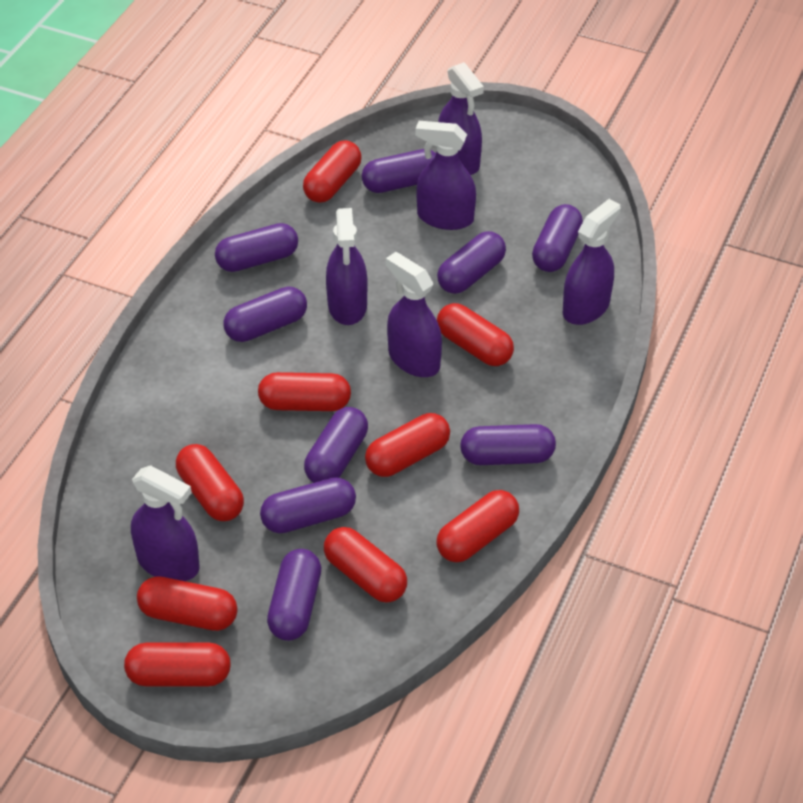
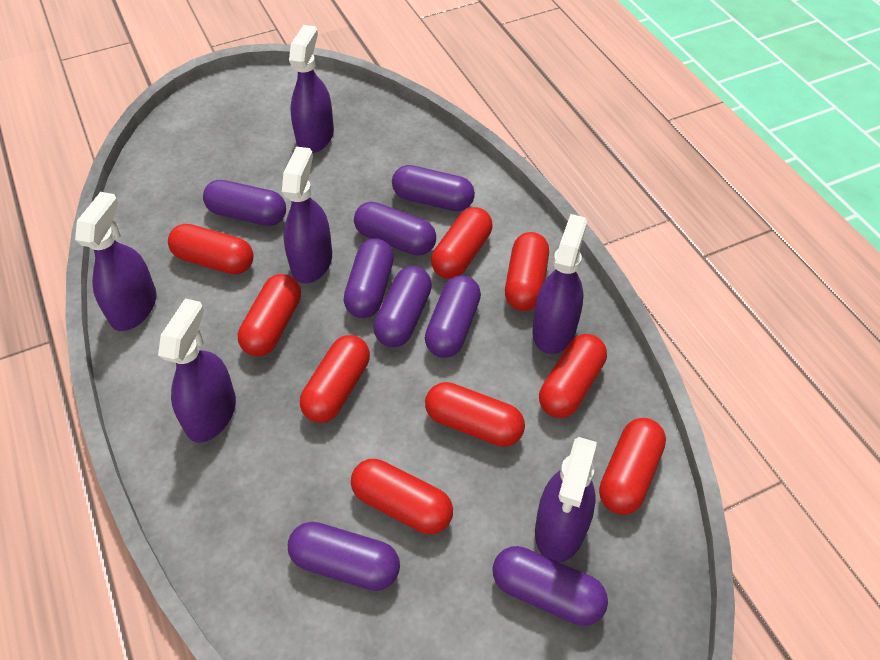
purple capsule: 9 -> 8

